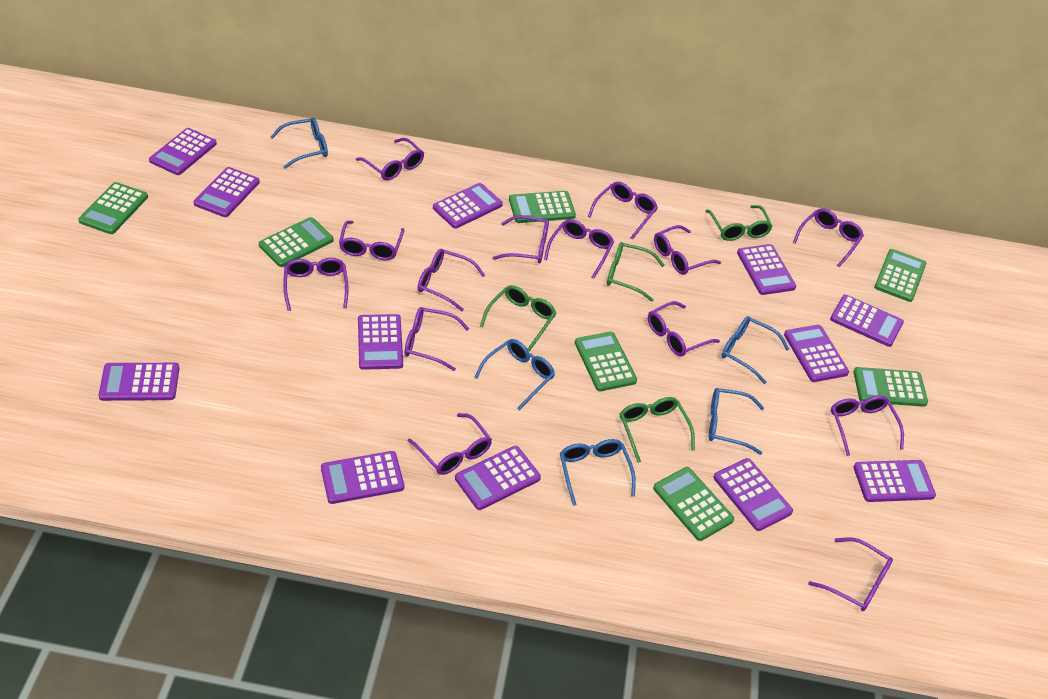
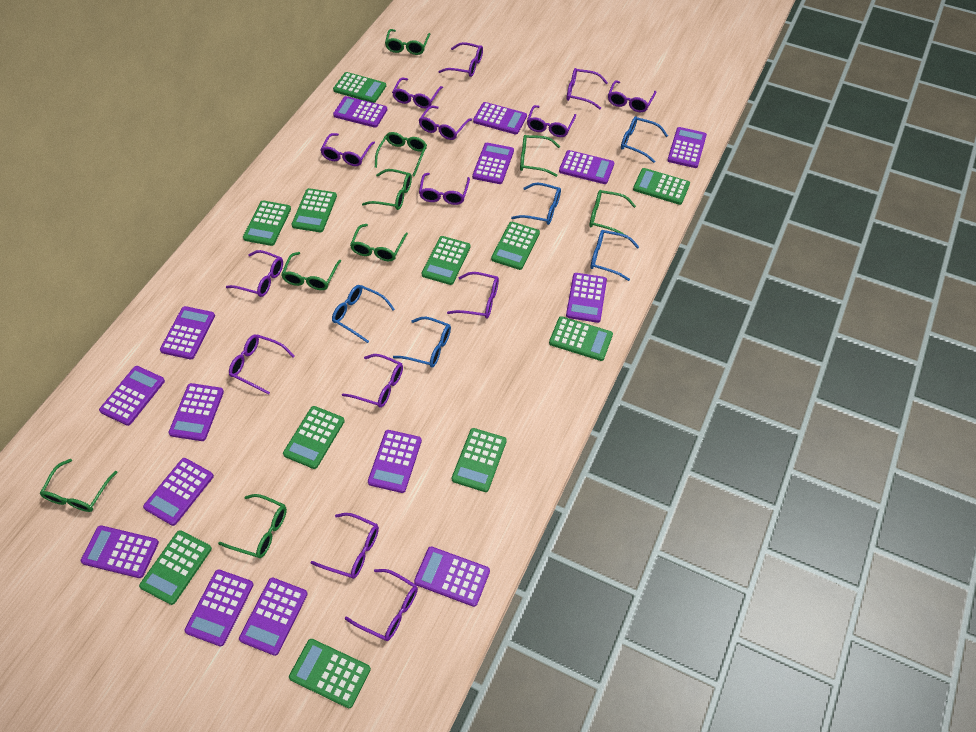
green calculator: 7 -> 11
green glasses: 4 -> 9
purple calculator: 12 -> 15

